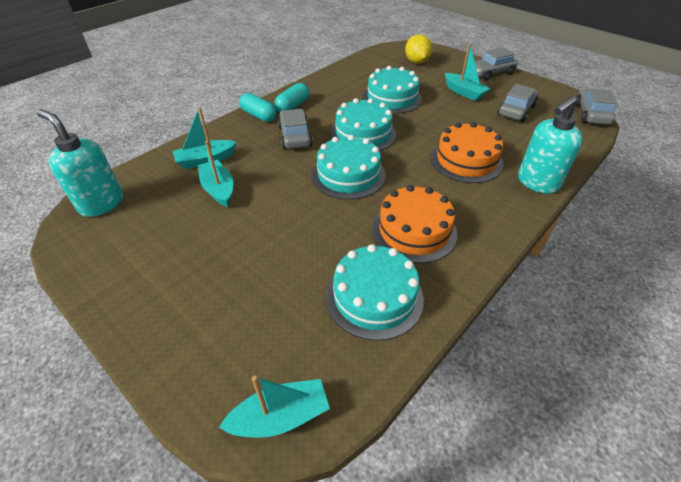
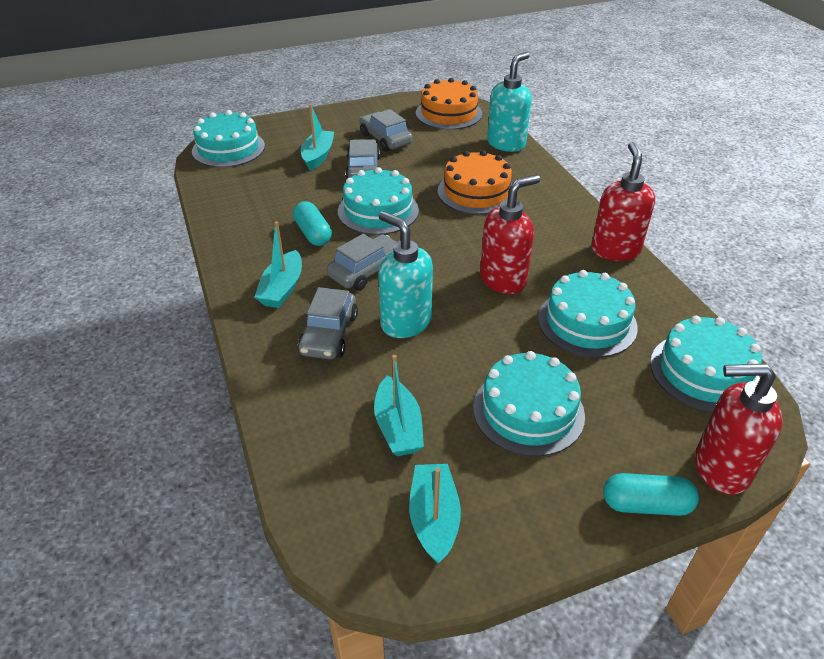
red soap dispenser: 0 -> 3
turquoise cake: 4 -> 5
yellow lemon: 1 -> 0

